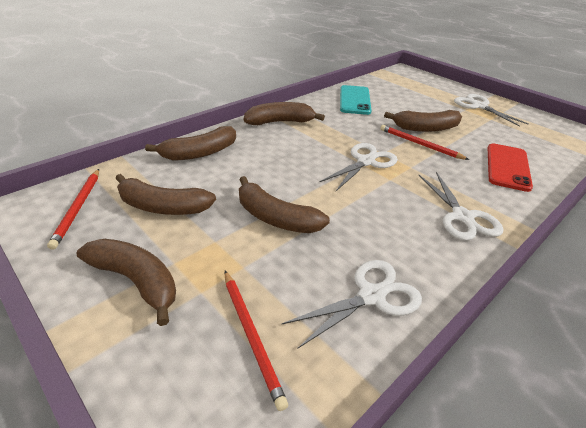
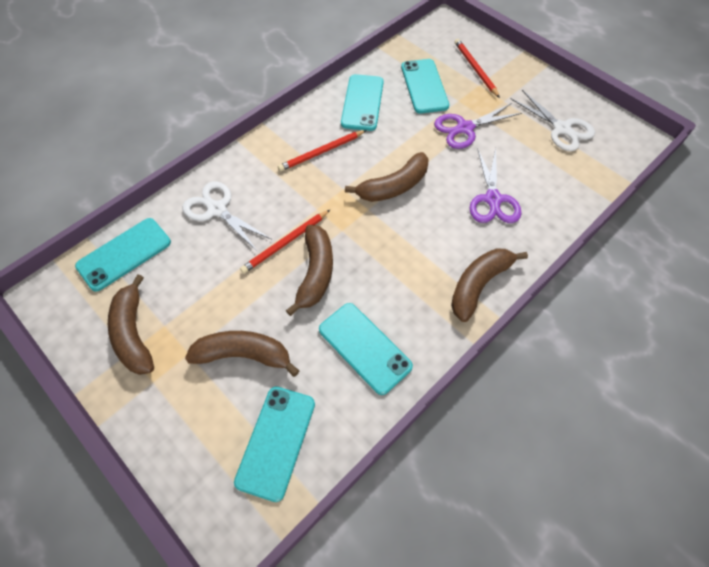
brown banana: 6 -> 5
purple scissors: 0 -> 2
red phone: 1 -> 0
turquoise phone: 1 -> 5
white scissors: 4 -> 2

